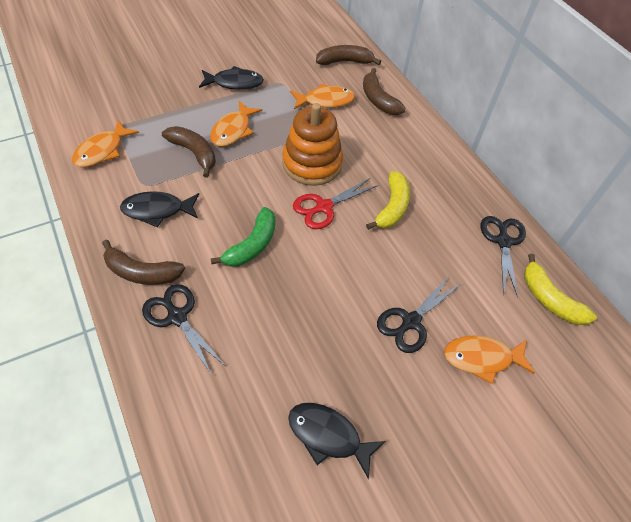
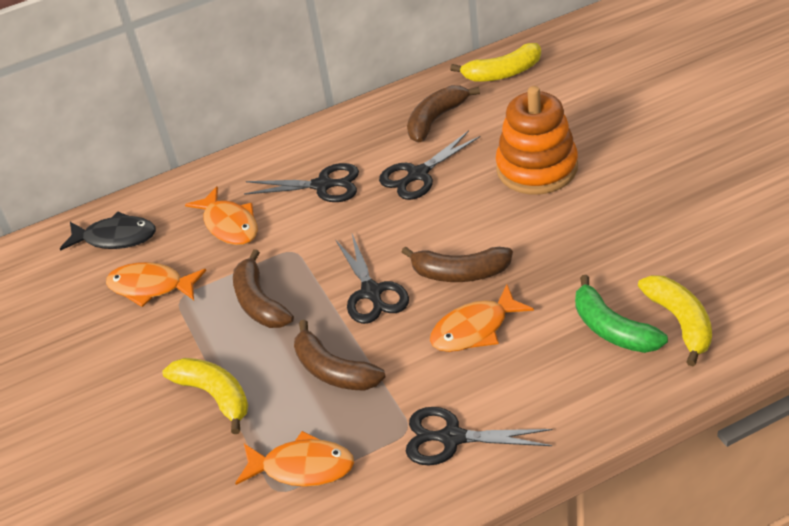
black fish: 3 -> 1
black scissors: 3 -> 4
red scissors: 1 -> 0
yellow banana: 2 -> 3

